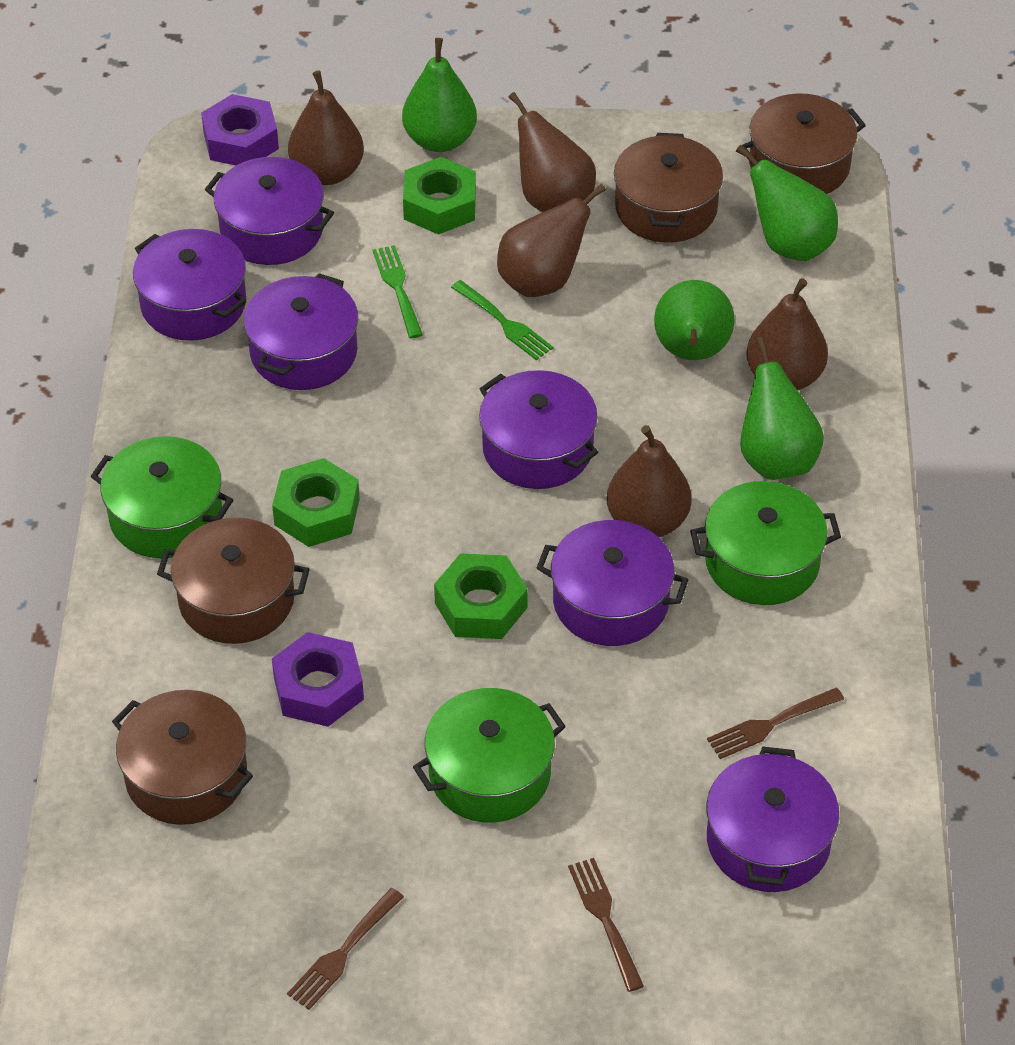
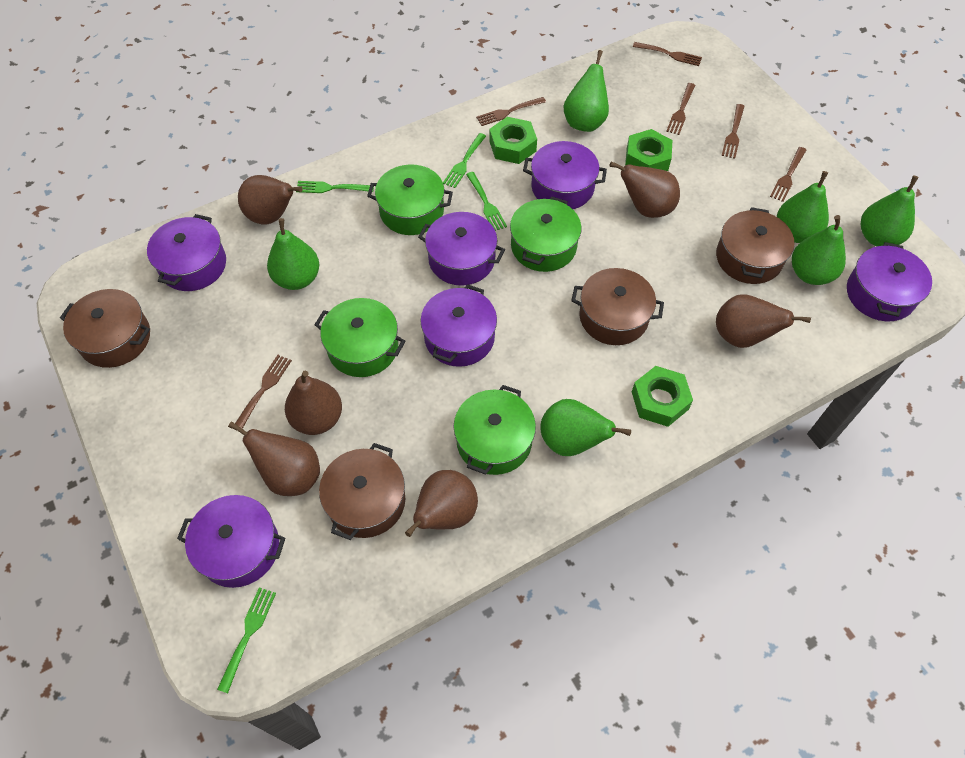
brown fork: 3 -> 6
brown pear: 5 -> 6
green fork: 2 -> 4
green pear: 4 -> 6
green pot: 3 -> 4
purple nut: 2 -> 0

